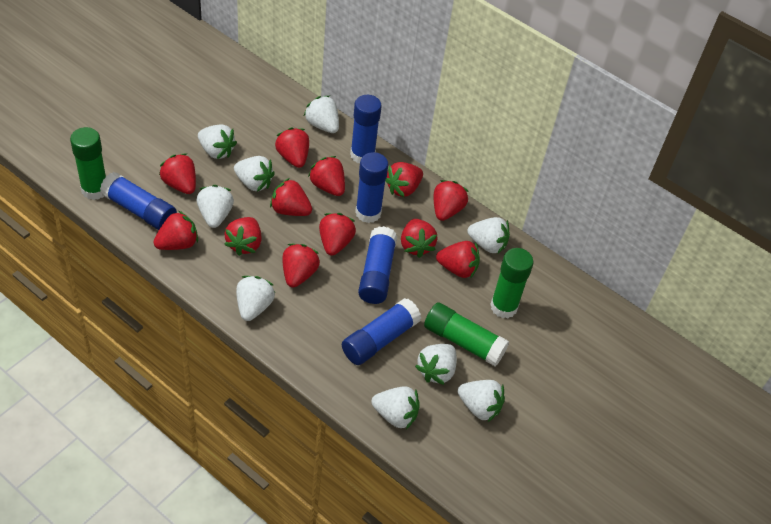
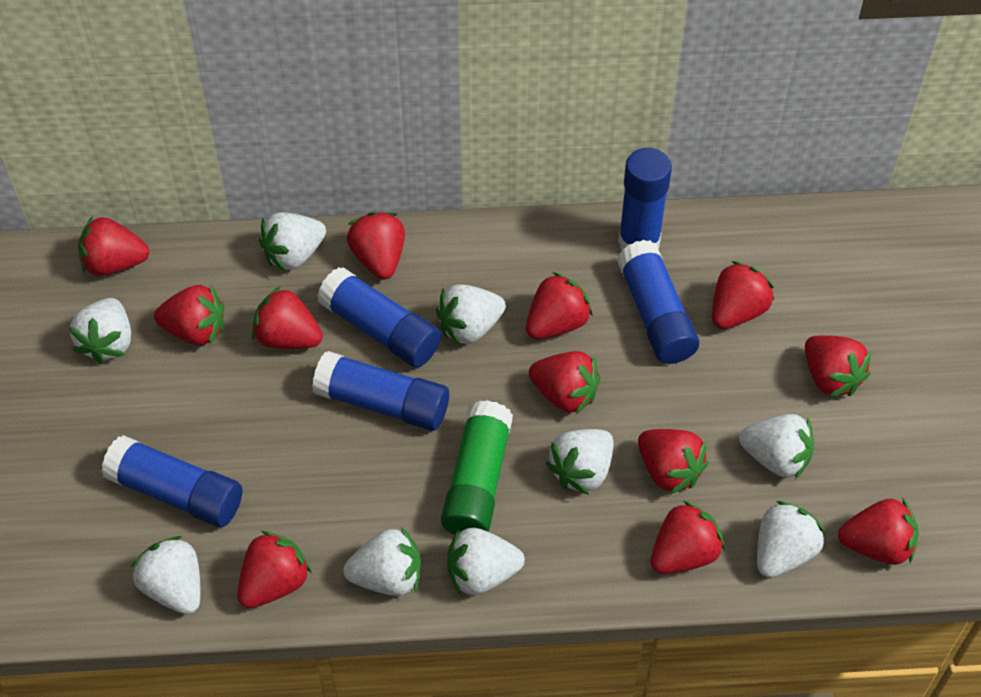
green glue stick: 3 -> 1

